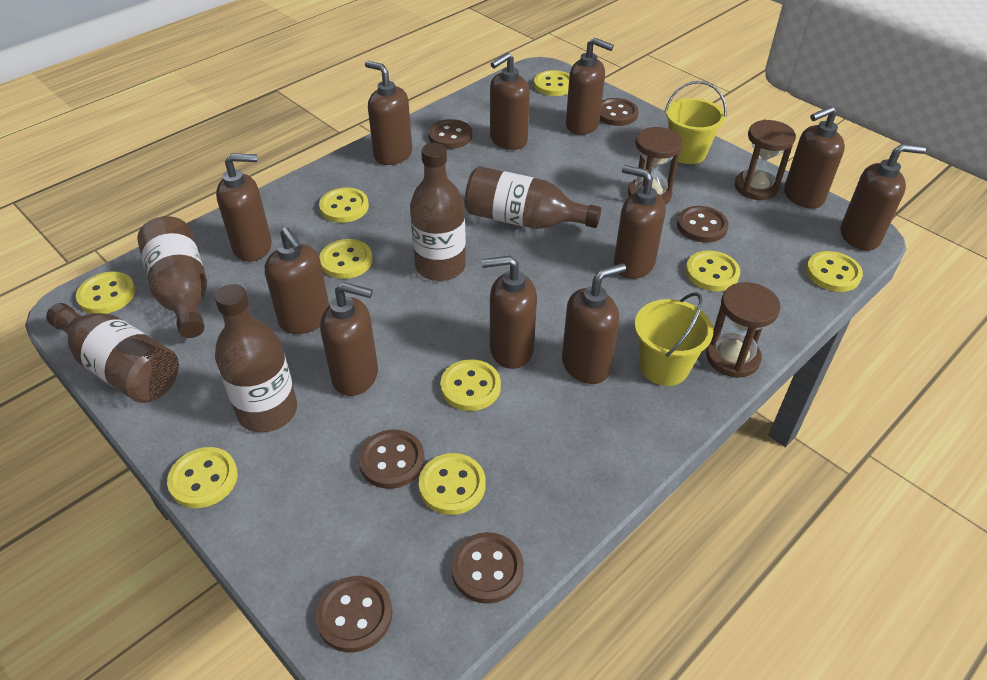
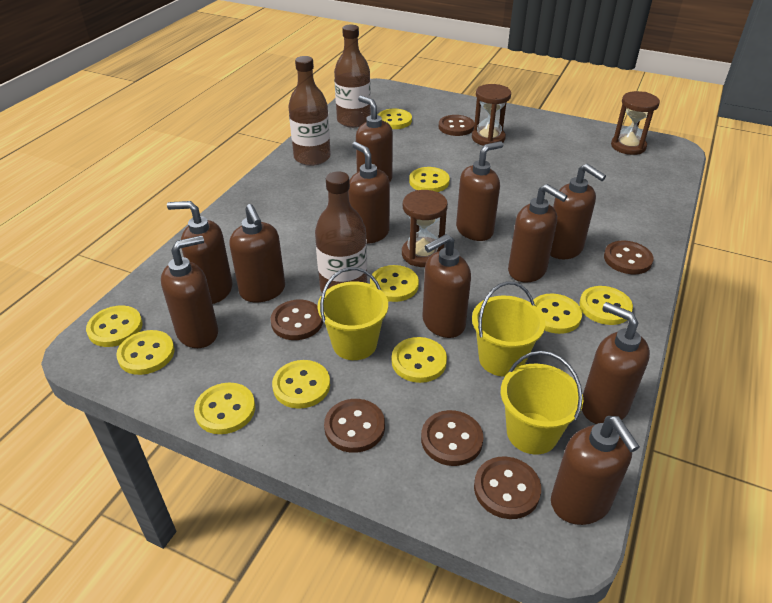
brown bottle: 5 -> 3
yellow bucket: 2 -> 3
yellow button: 9 -> 10

